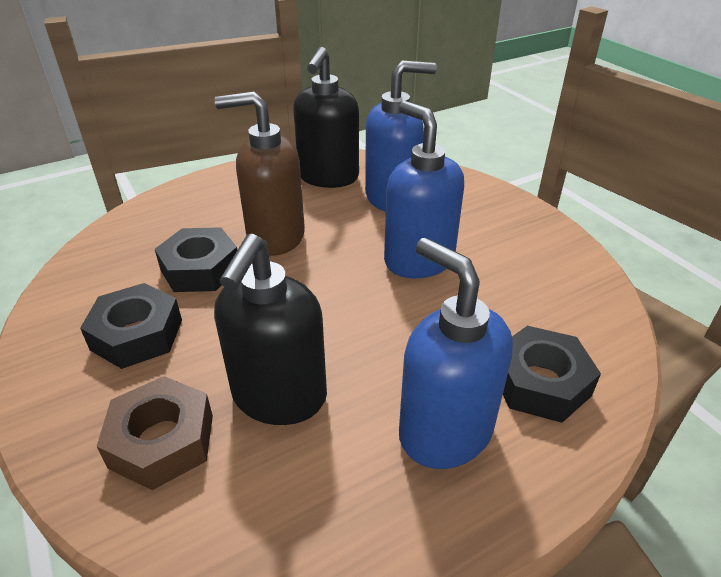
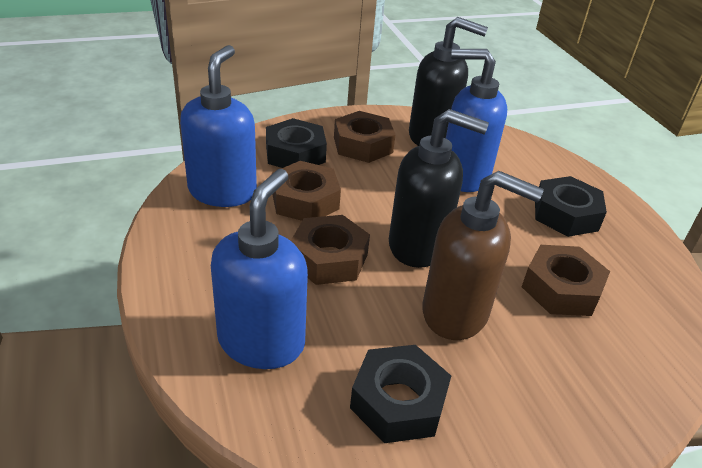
brown nut: 1 -> 4

